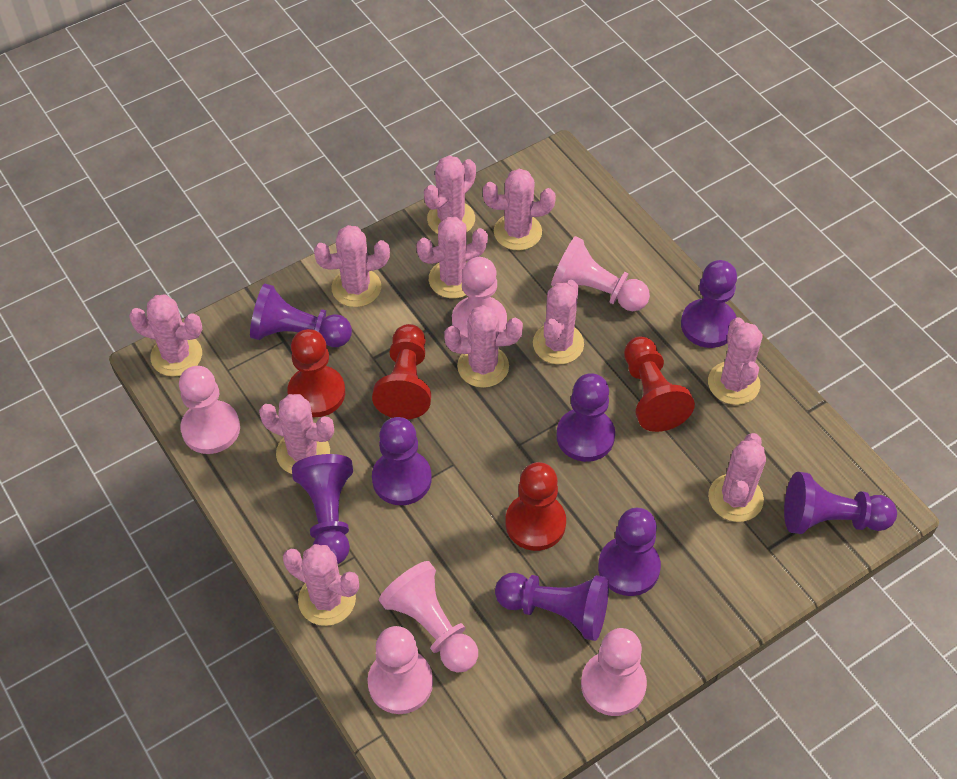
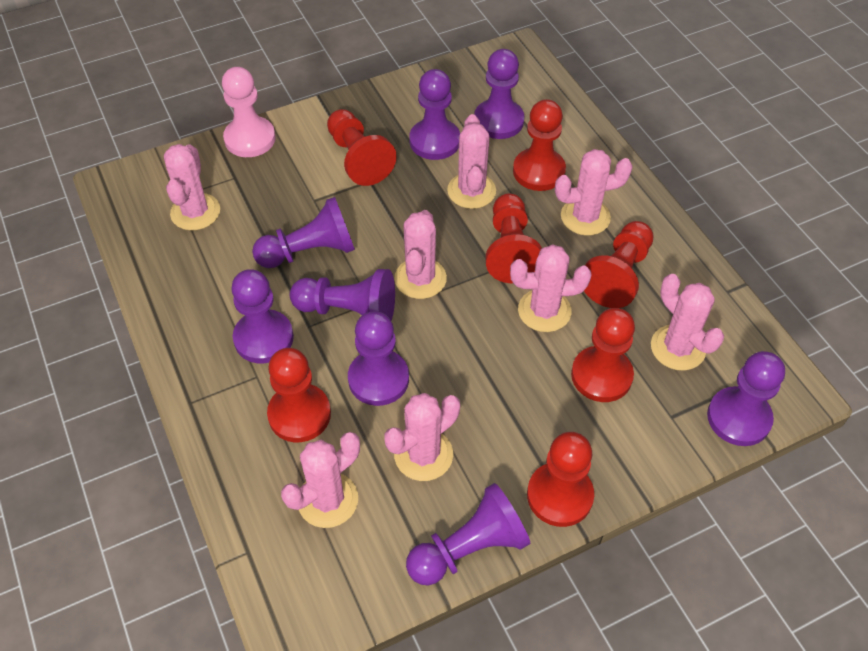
pink cactus: 11 -> 8
pink pawn: 6 -> 1
red pawn: 4 -> 7

